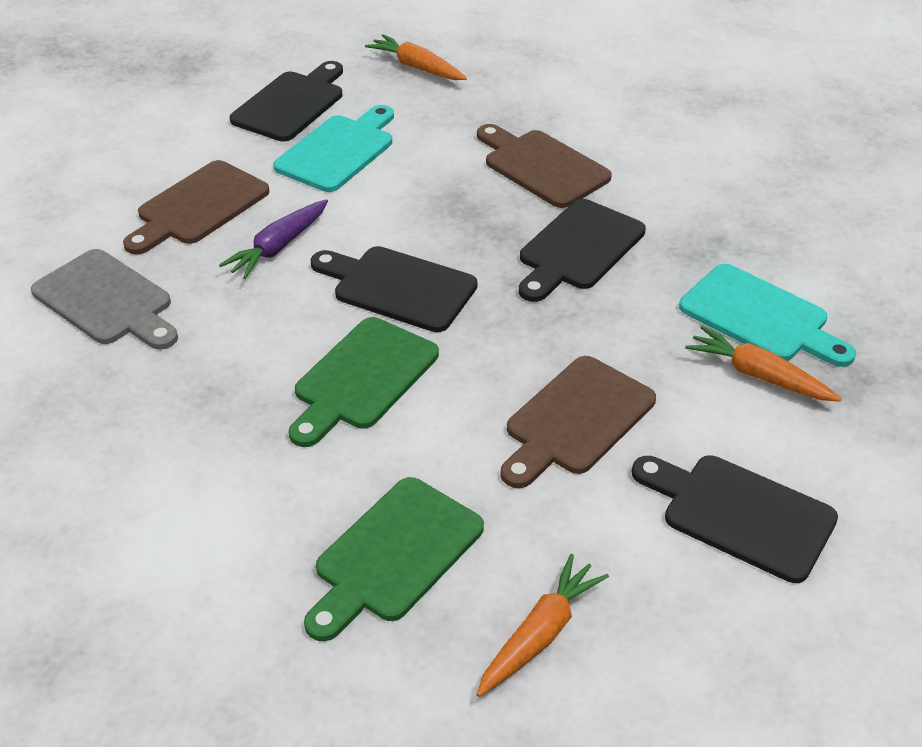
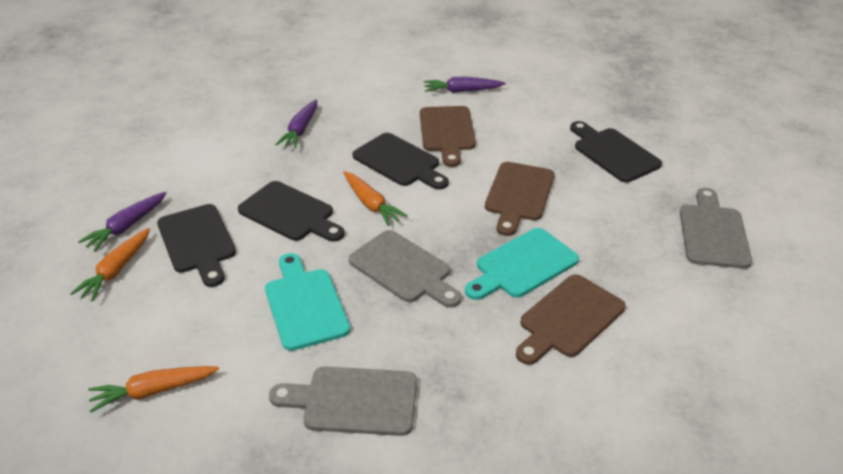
green cutting board: 2 -> 0
grey cutting board: 1 -> 3
purple carrot: 1 -> 3

